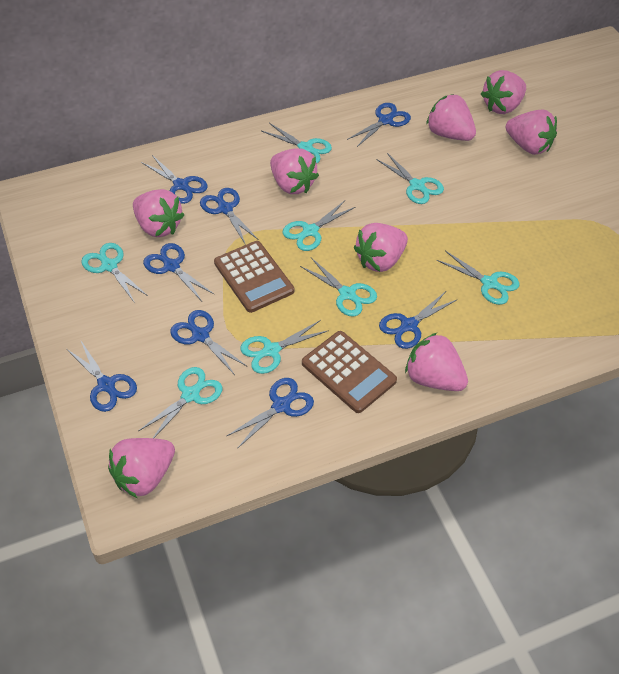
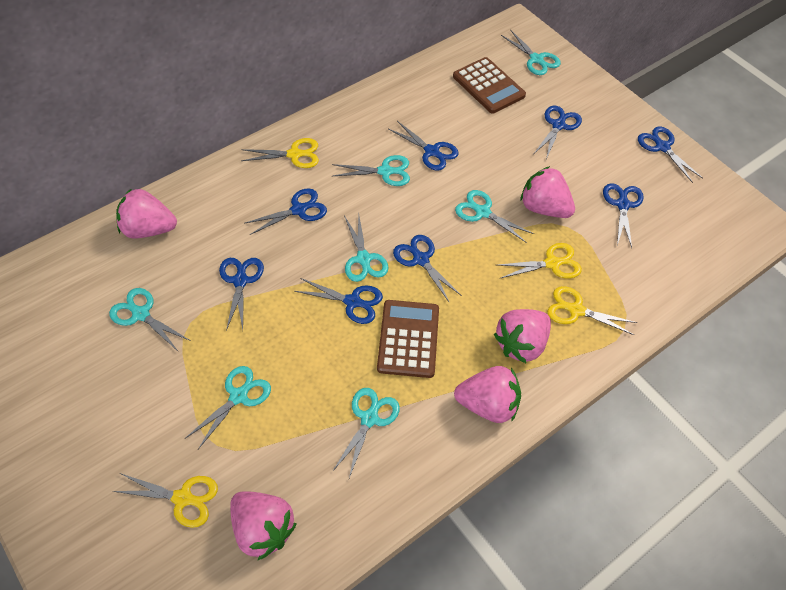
pink strawberry: 8 -> 5
turquoise scissors: 8 -> 7
yellow scissors: 0 -> 4

